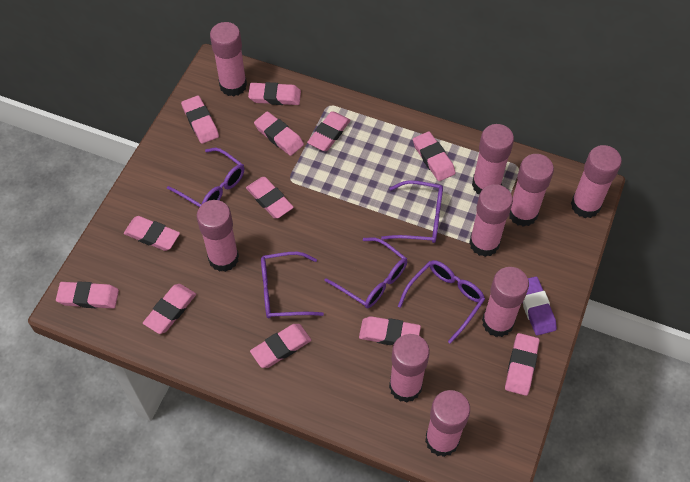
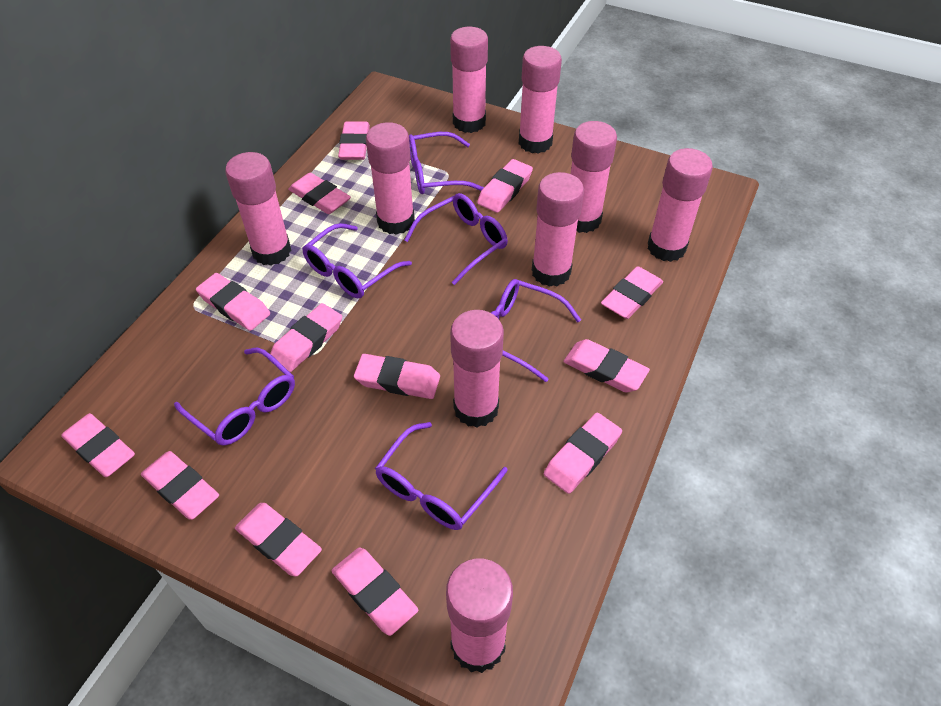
pink eraser: 12 -> 13
purple eraser: 1 -> 0
purple glasses: 5 -> 6

